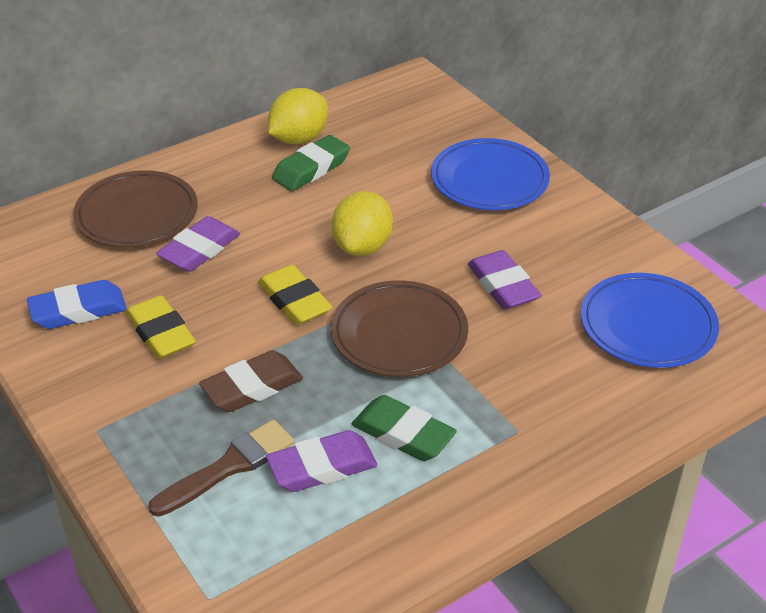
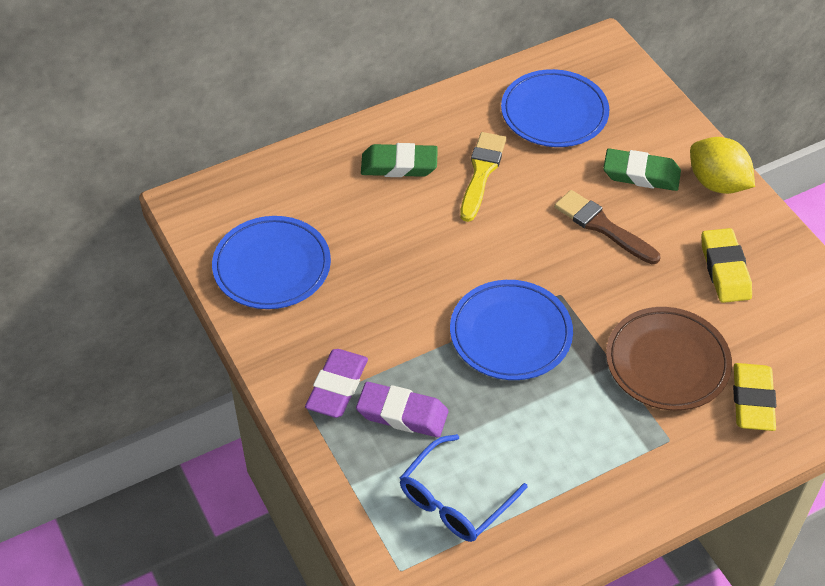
blue eraser: 1 -> 0
blue glasses: 0 -> 1
blue plate: 2 -> 3
brown eraser: 1 -> 0
brown plate: 2 -> 1
purple eraser: 3 -> 2
yellow brush: 0 -> 1
yellow lemon: 2 -> 1

